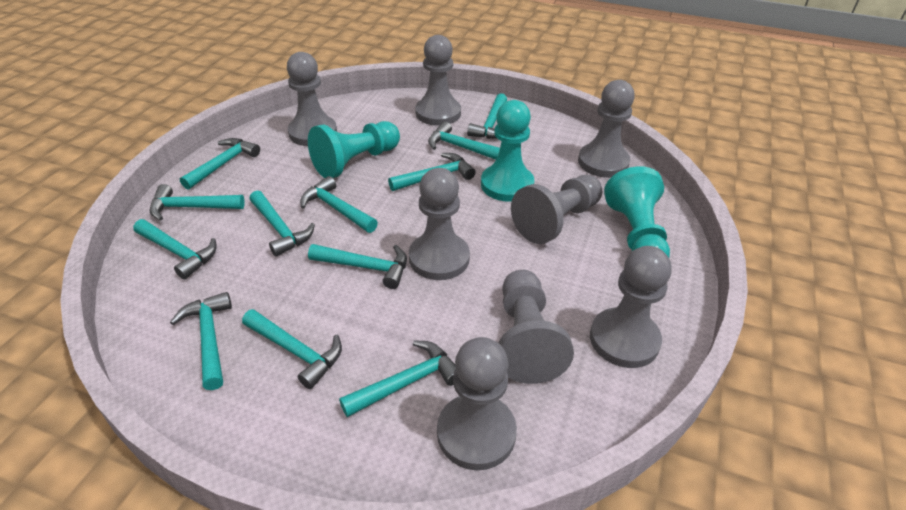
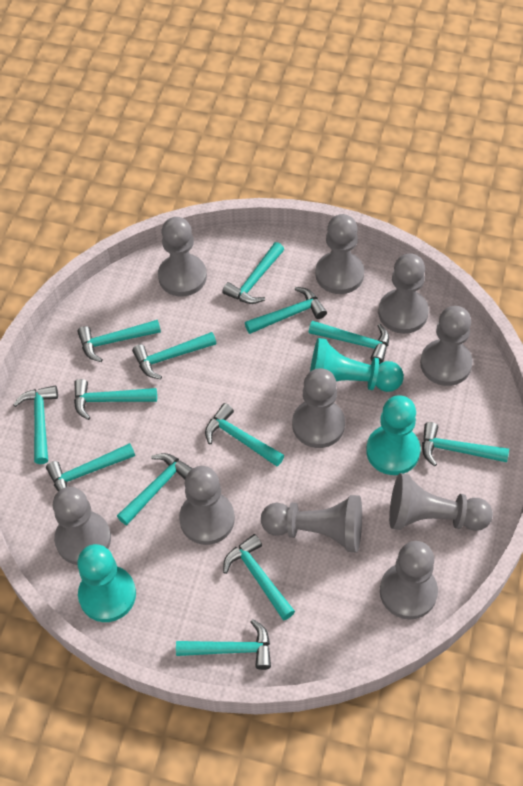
grey pawn: 8 -> 10
turquoise hammer: 12 -> 13

